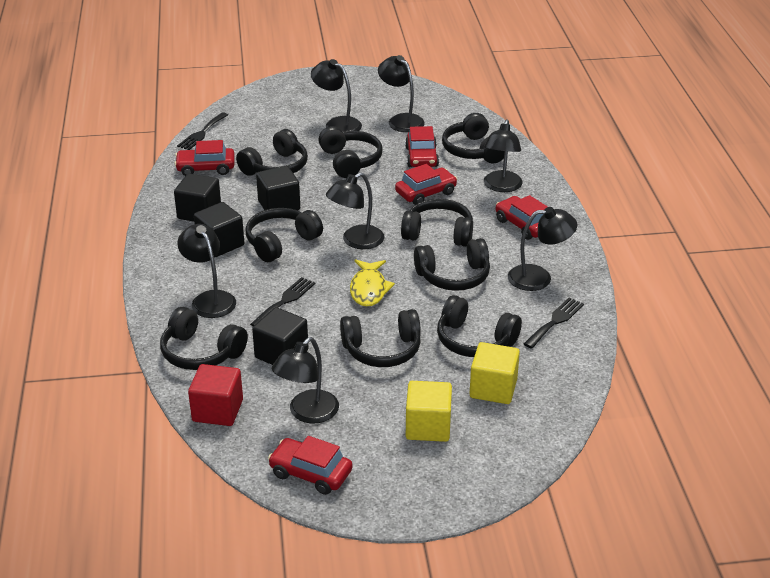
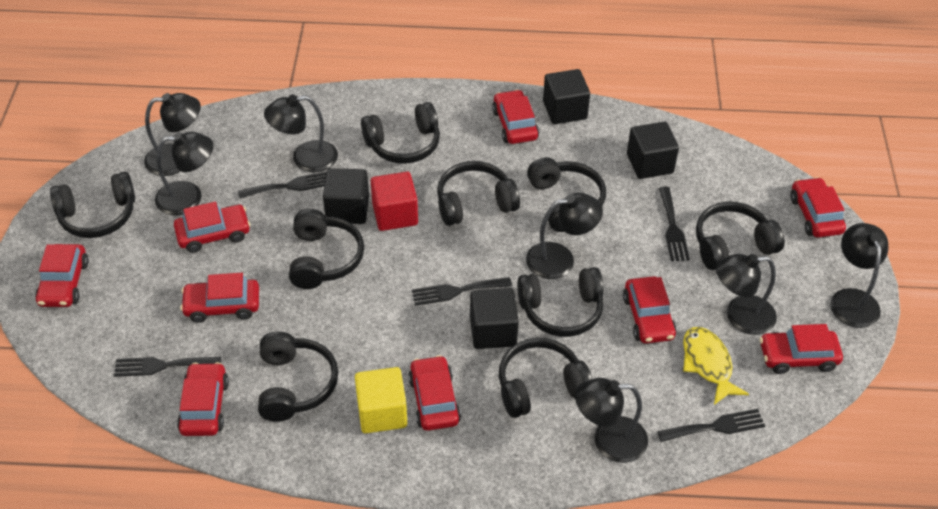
black fork: 3 -> 5
red car: 5 -> 9
yellow cube: 2 -> 1

